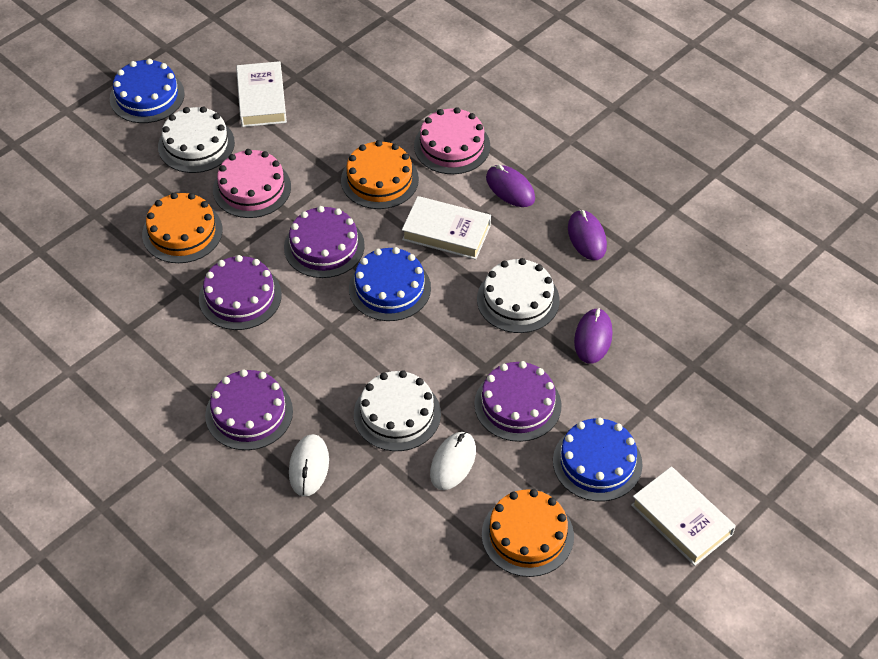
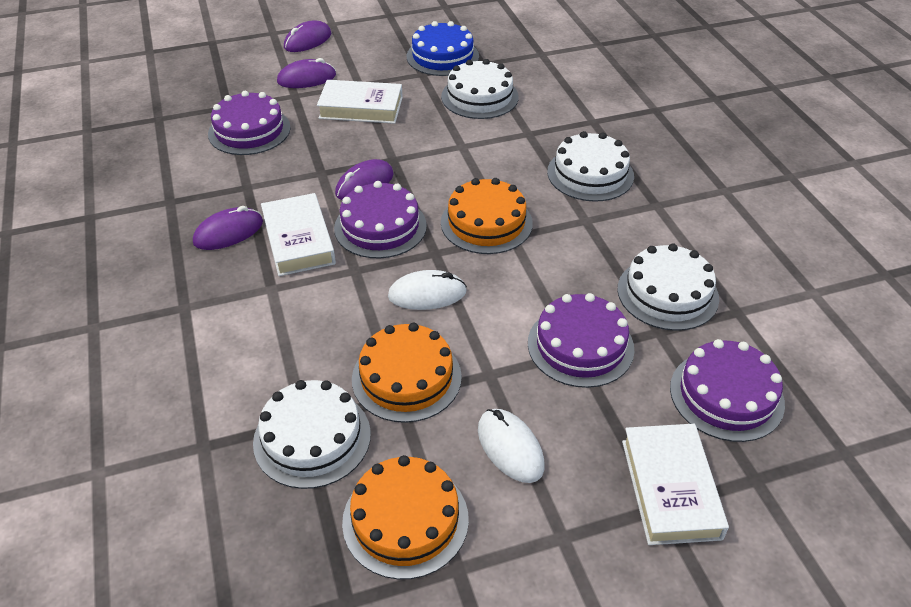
blue cake: 3 -> 1
pink cake: 2 -> 0
purple mouse: 3 -> 4
white cake: 3 -> 4

